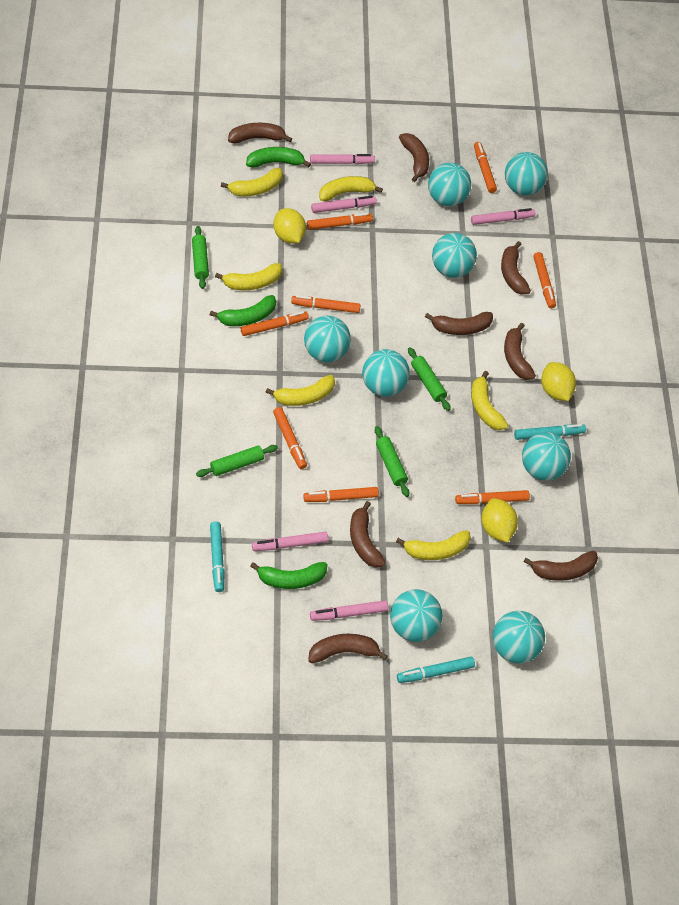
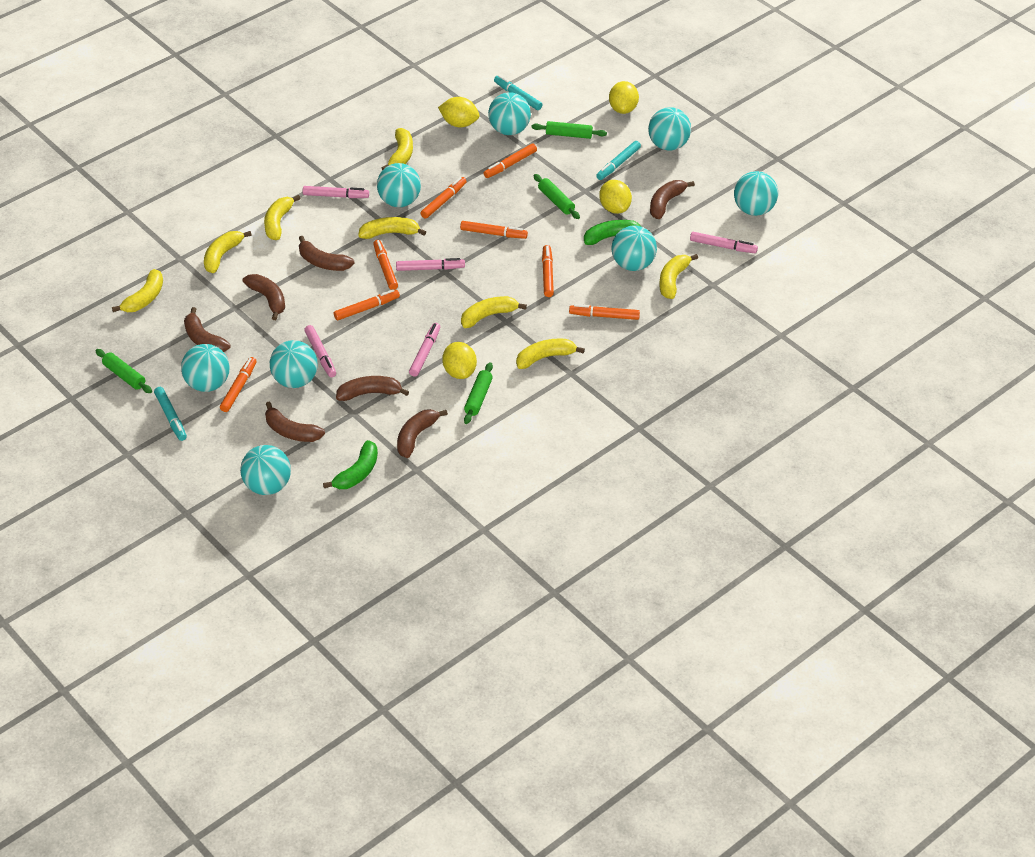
brown banana: 8 -> 7
green banana: 3 -> 2
yellow banana: 6 -> 8
yellow lemon: 3 -> 4

